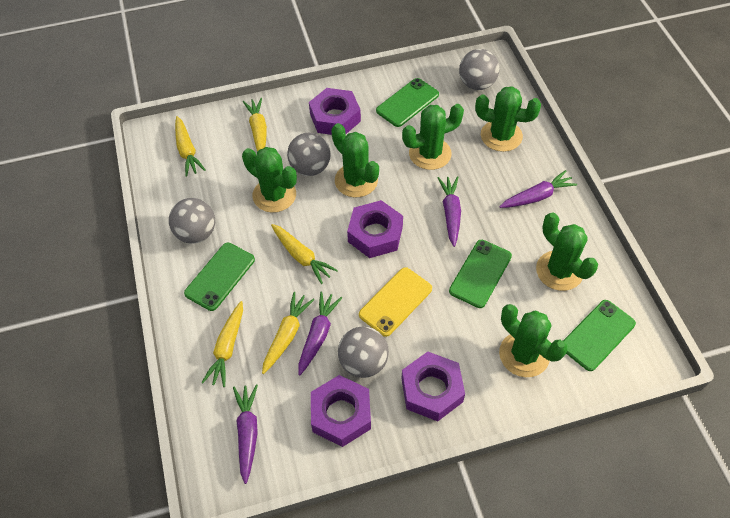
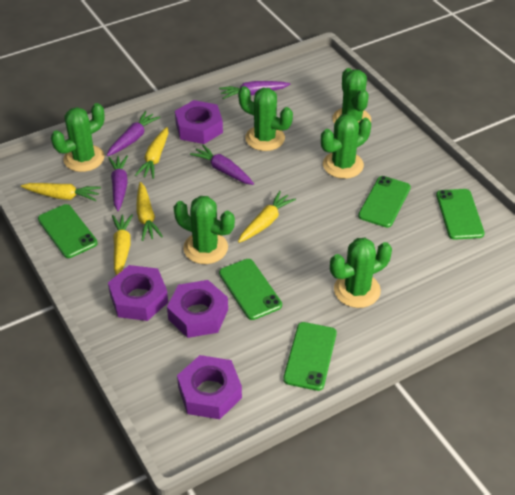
green phone: 4 -> 5
grey ball: 4 -> 0
yellow phone: 1 -> 0

